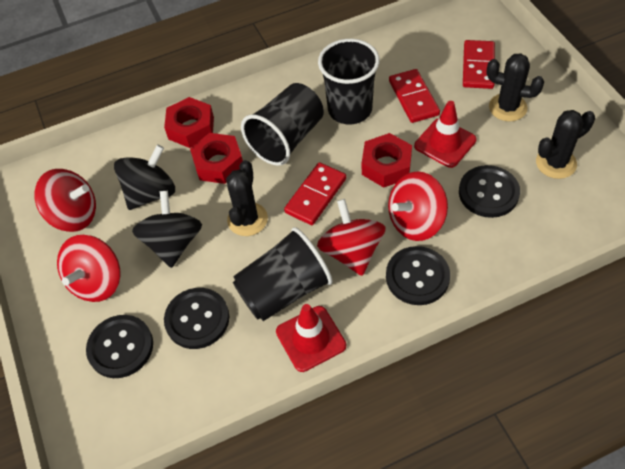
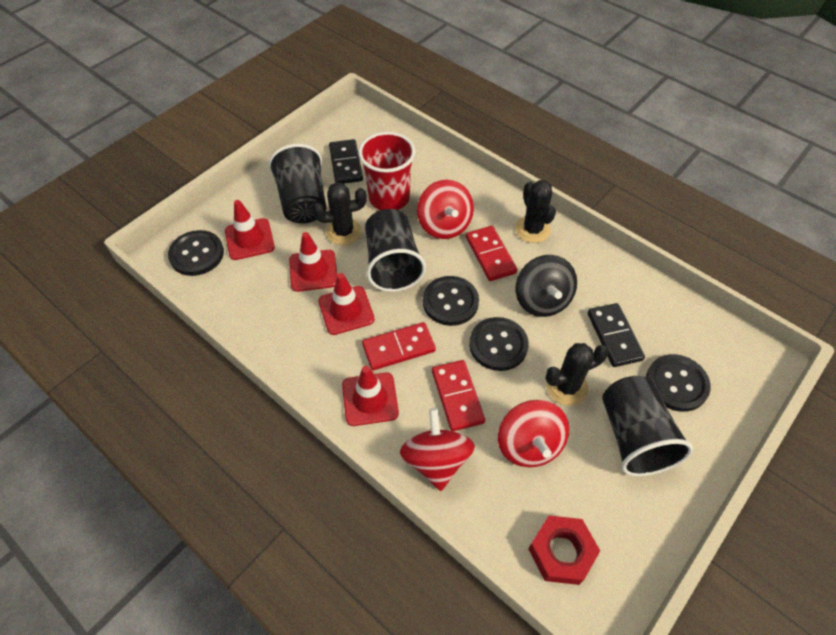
black domino: 0 -> 2
black spinning top: 2 -> 1
red cup: 0 -> 1
red nut: 3 -> 1
red spinning top: 4 -> 3
red traffic cone: 2 -> 4

